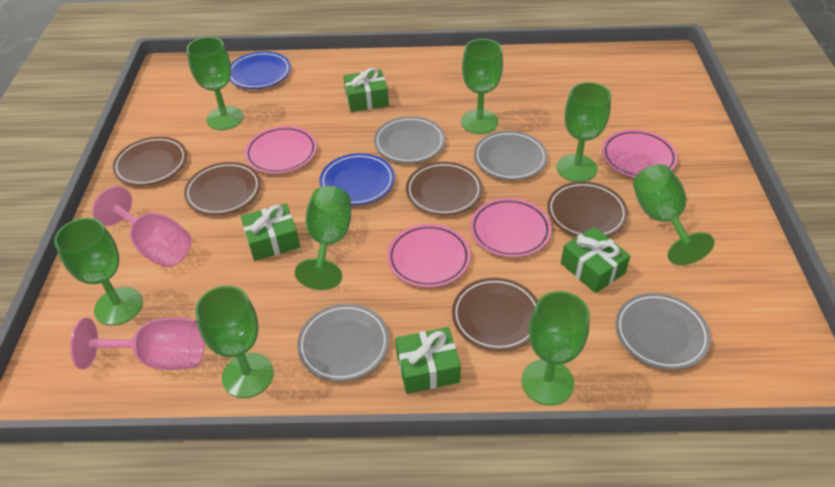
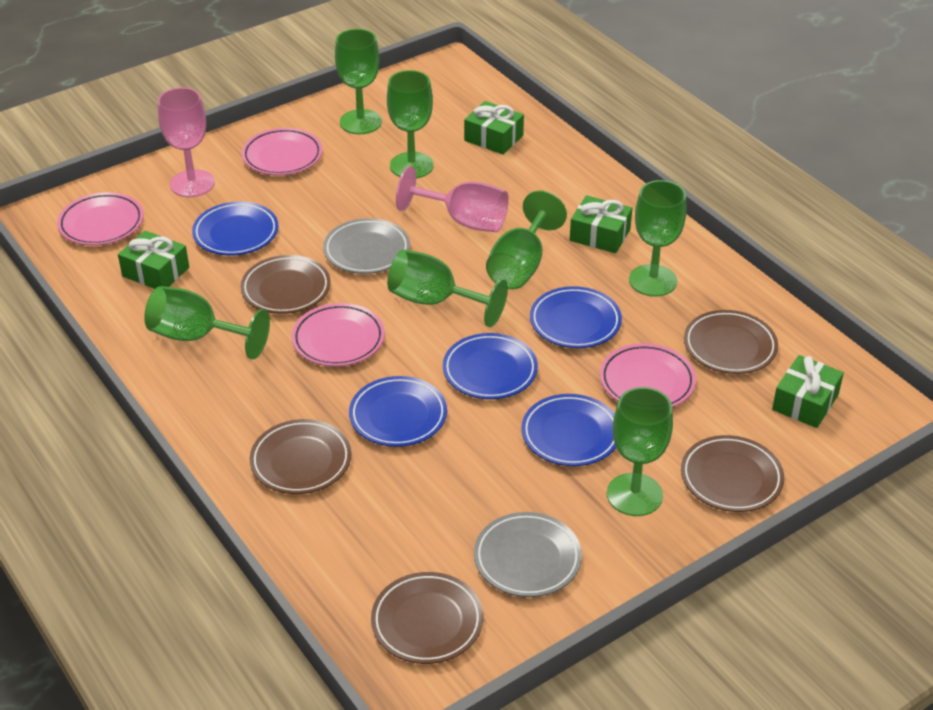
blue plate: 2 -> 5
green goblet: 8 -> 7
grey plate: 4 -> 2

